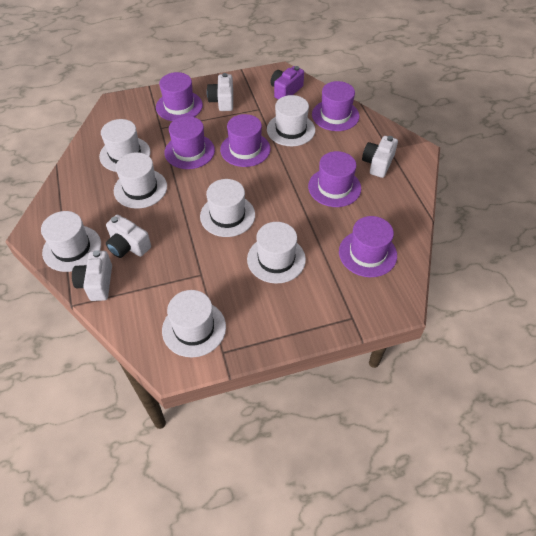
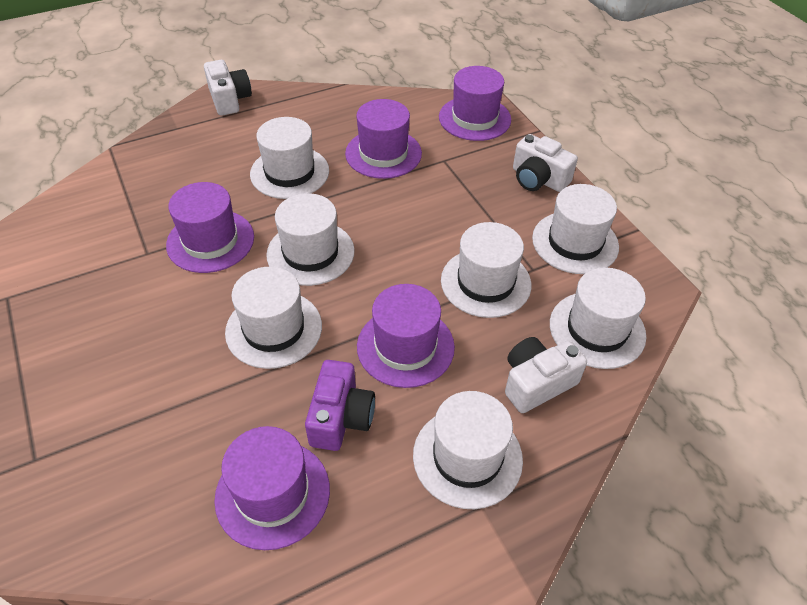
purple hat: 6 -> 5
white camera: 4 -> 3

